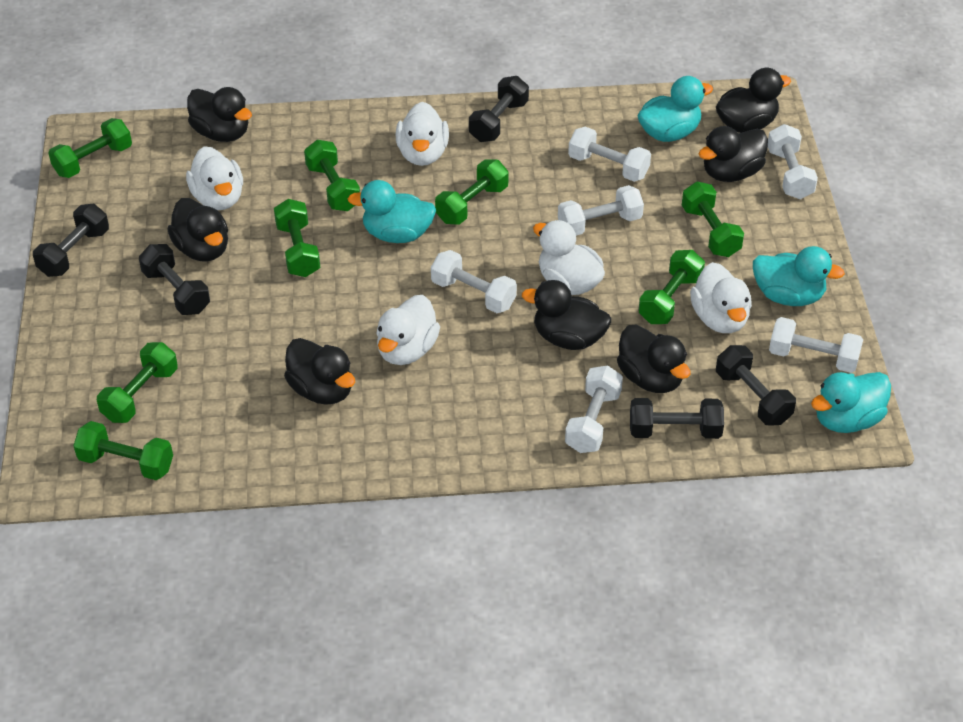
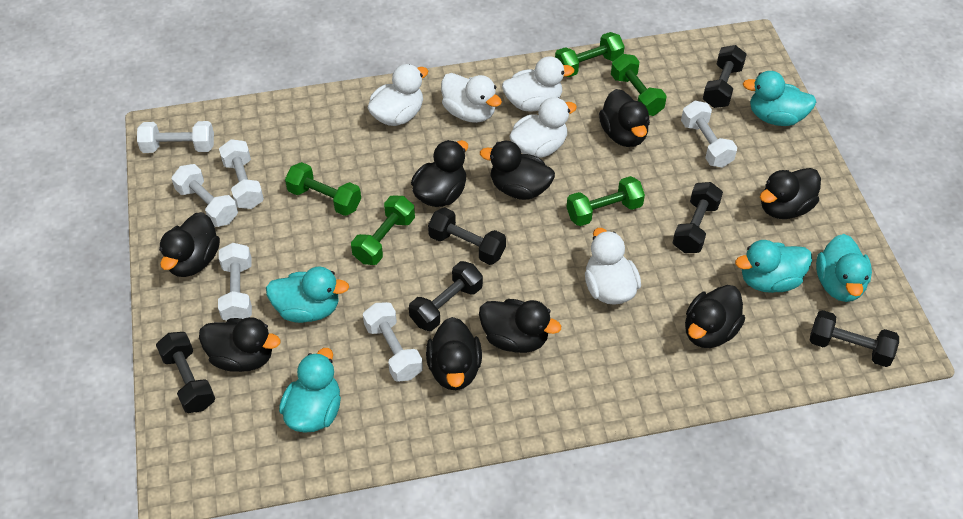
black duck: 7 -> 9
black dumbbell: 5 -> 6
green dumbbell: 8 -> 5
turquoise duck: 4 -> 5

